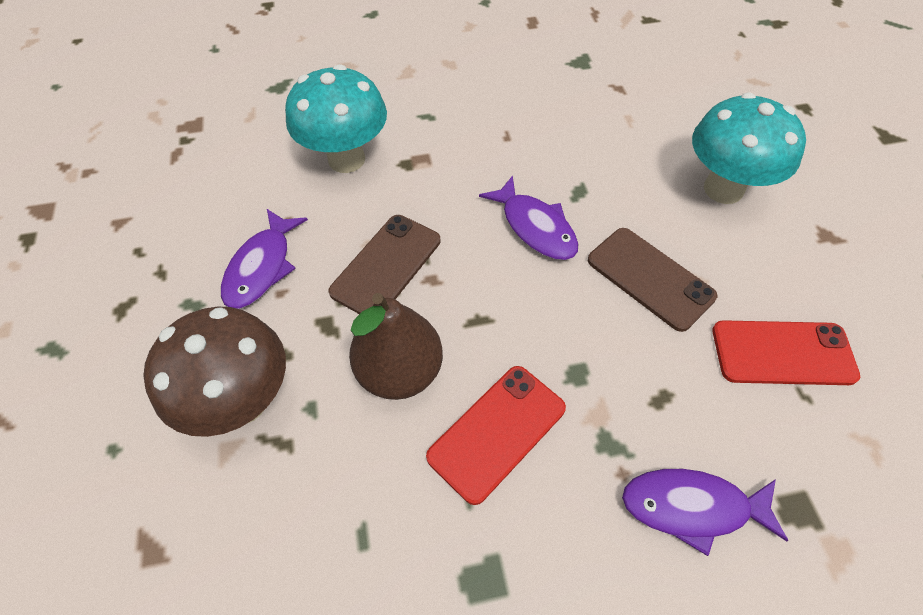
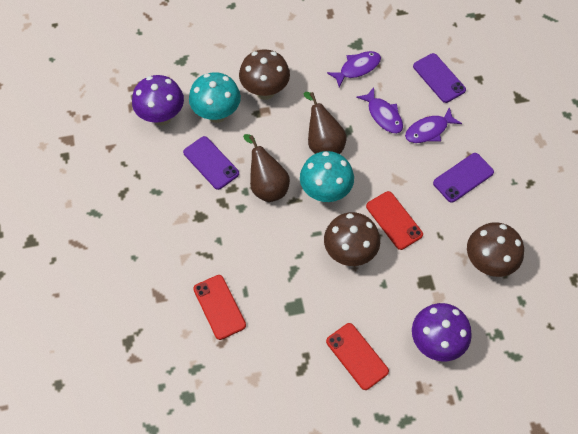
brown mushroom: 1 -> 3
brown pear: 1 -> 2
brown phone: 2 -> 0
purple mushroom: 0 -> 2
purple phone: 0 -> 3
red phone: 2 -> 3

